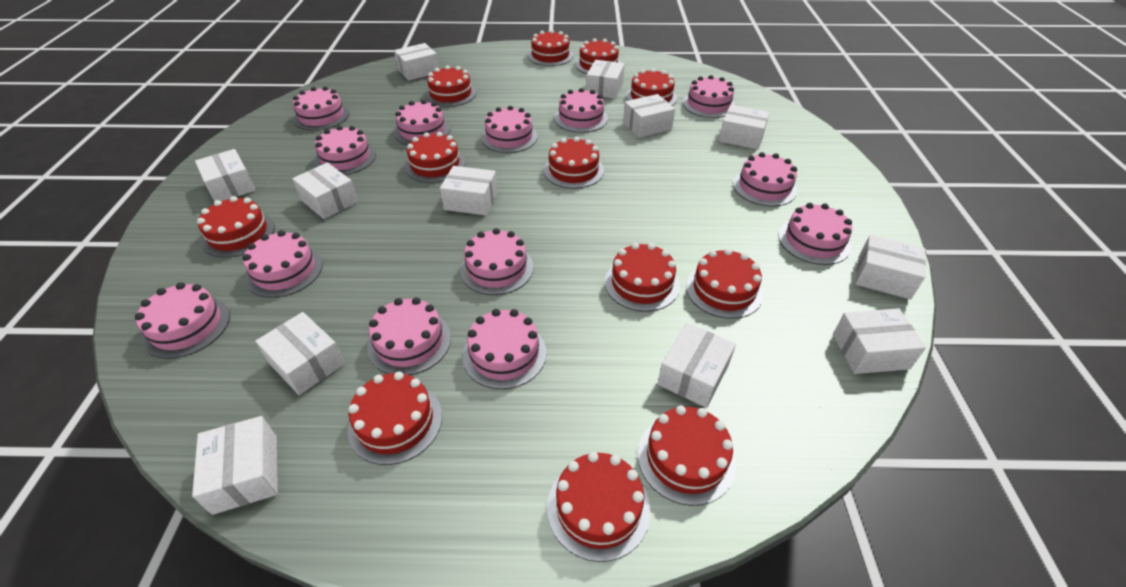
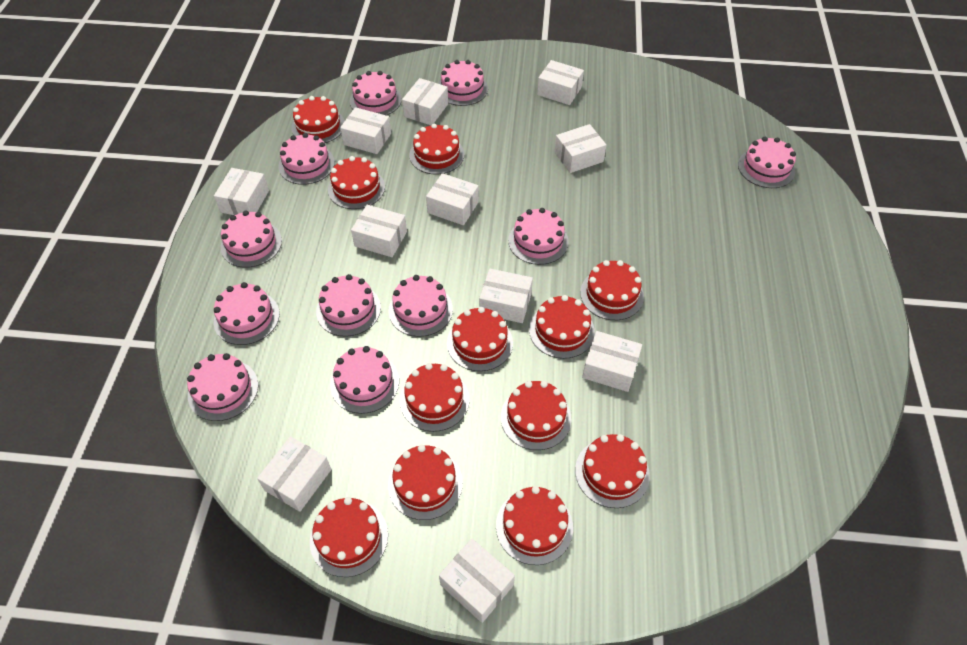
pink cake: 13 -> 11
white box: 12 -> 11

